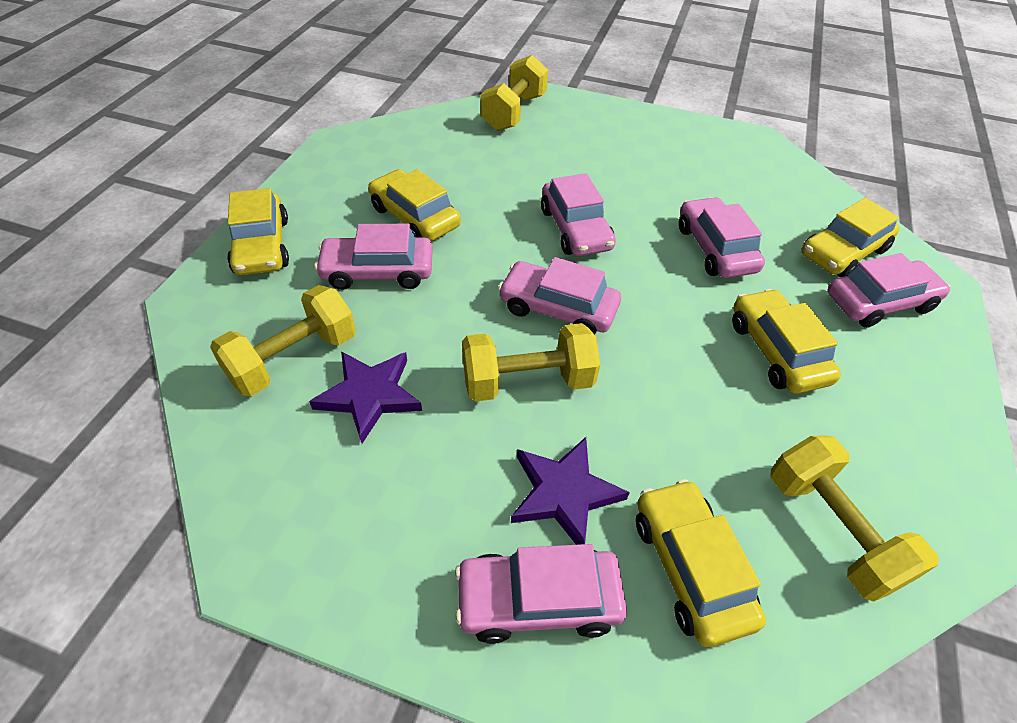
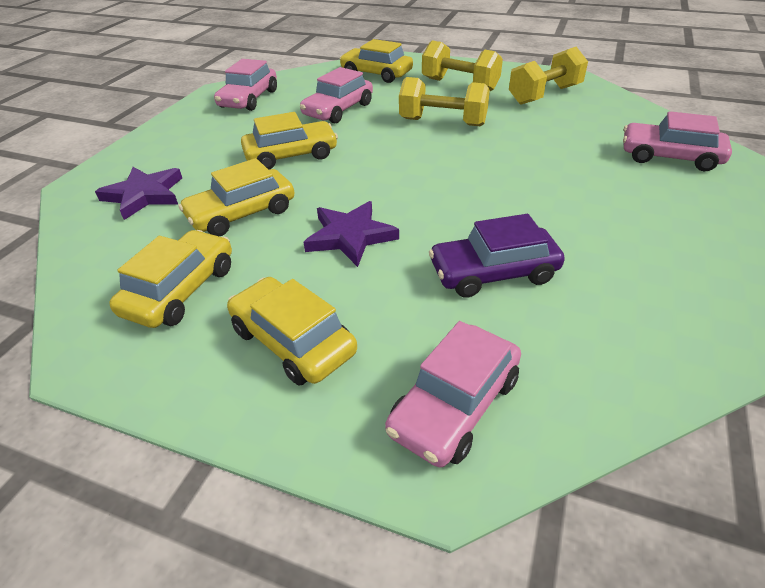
pink car: 6 -> 4
purple car: 0 -> 1
yellow dumbbell: 4 -> 3

